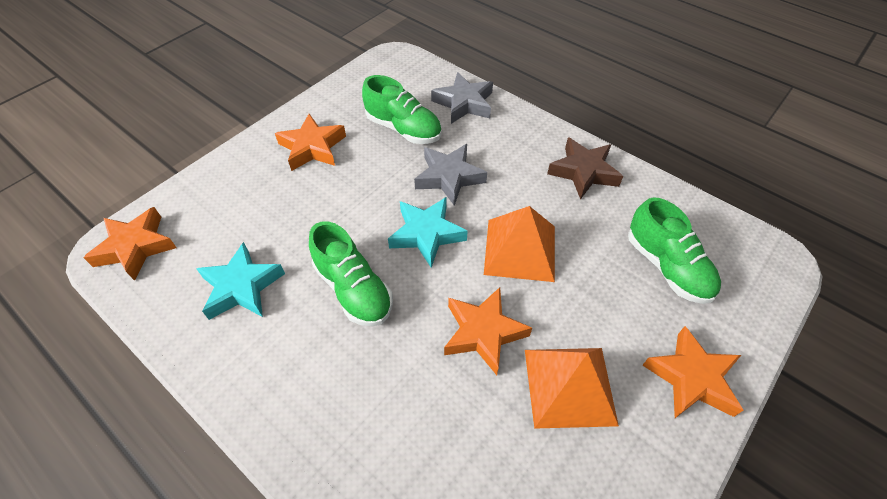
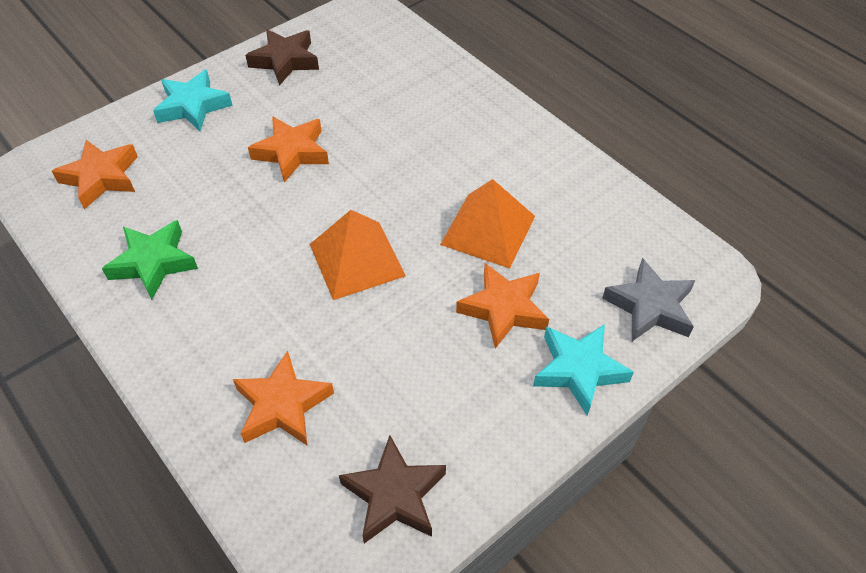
brown star: 1 -> 2
green shoe: 3 -> 0
green star: 0 -> 1
grey star: 2 -> 1

